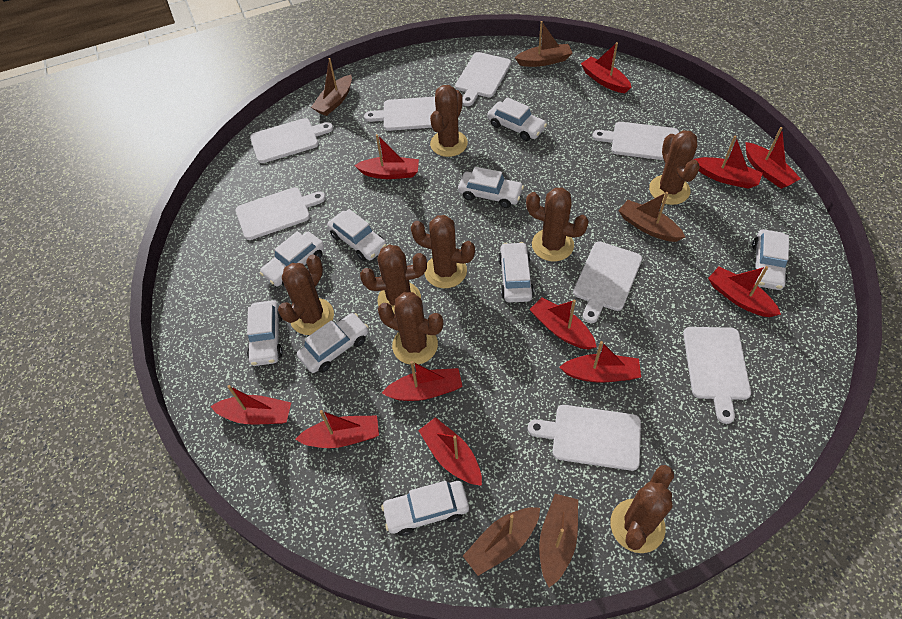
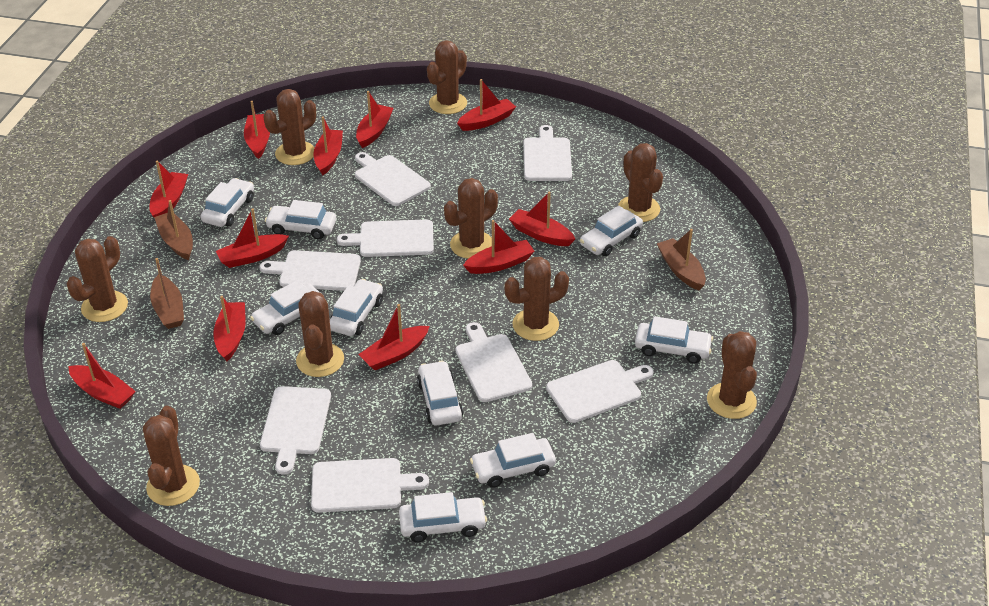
brown boat: 5 -> 3
brown cactus: 8 -> 9

